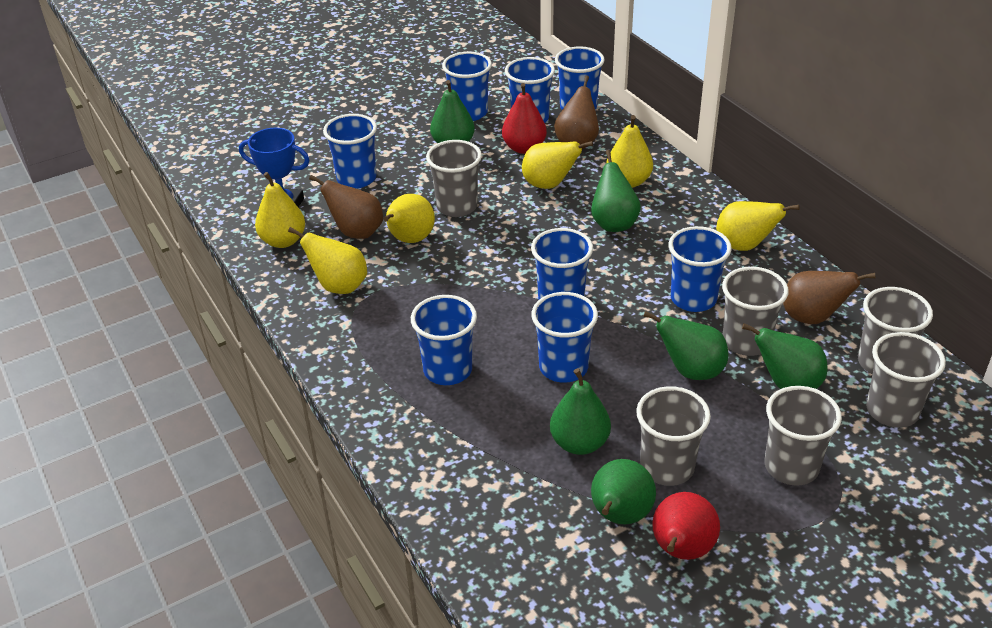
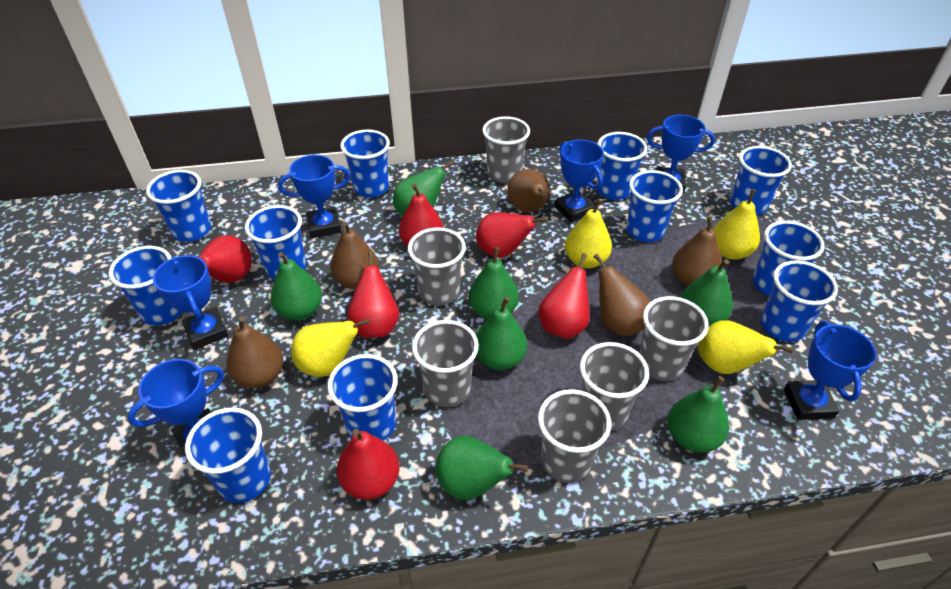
blue cup: 8 -> 11
blue trophy: 1 -> 6
brown pear: 3 -> 5
green pear: 6 -> 7
red pear: 2 -> 6
yellow pear: 6 -> 4

